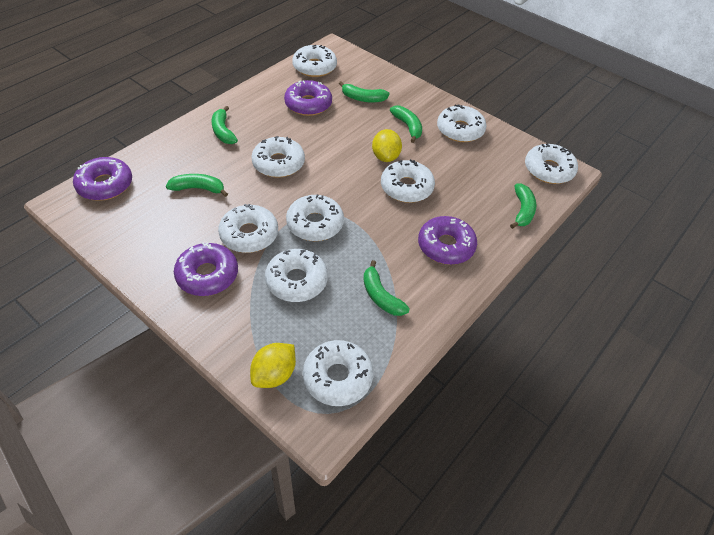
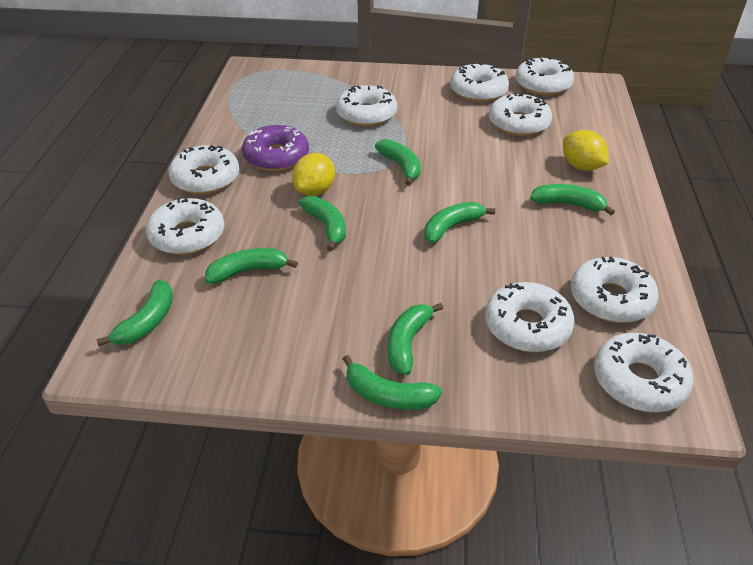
green banana: 6 -> 8
purple donut: 4 -> 1

